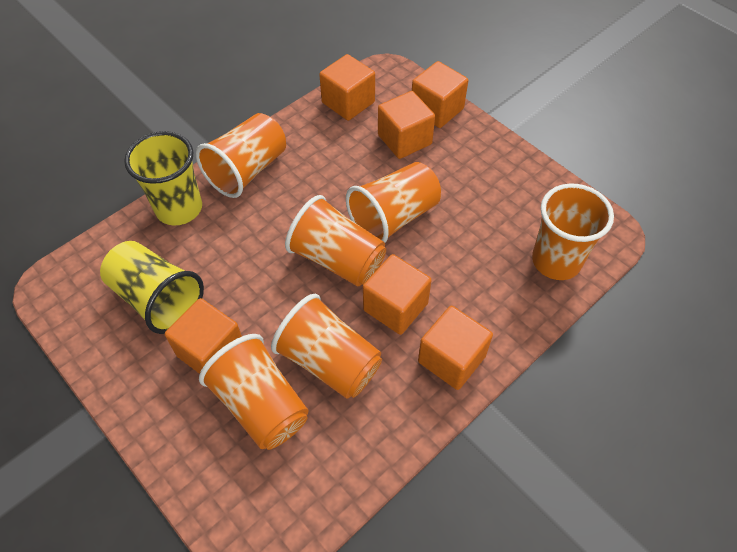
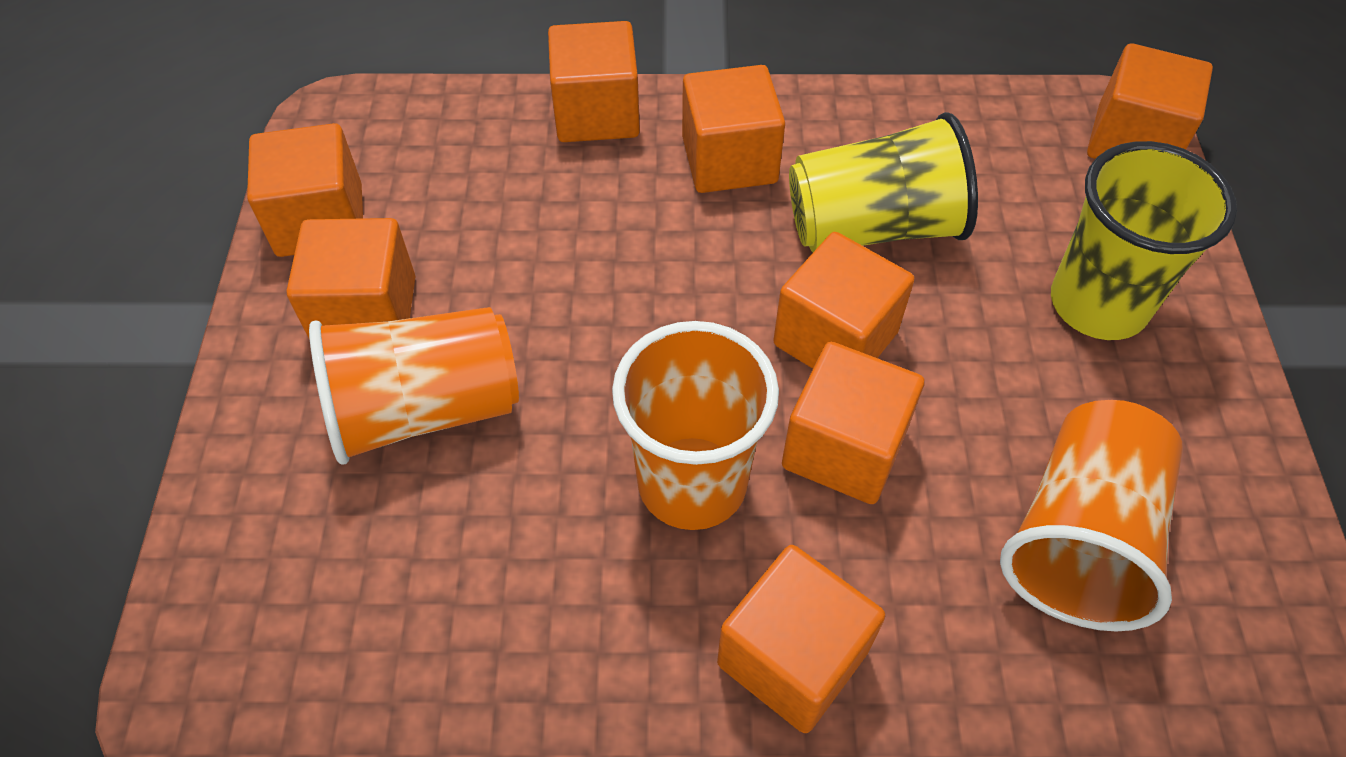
orange cube: 6 -> 8
orange cup: 6 -> 3

